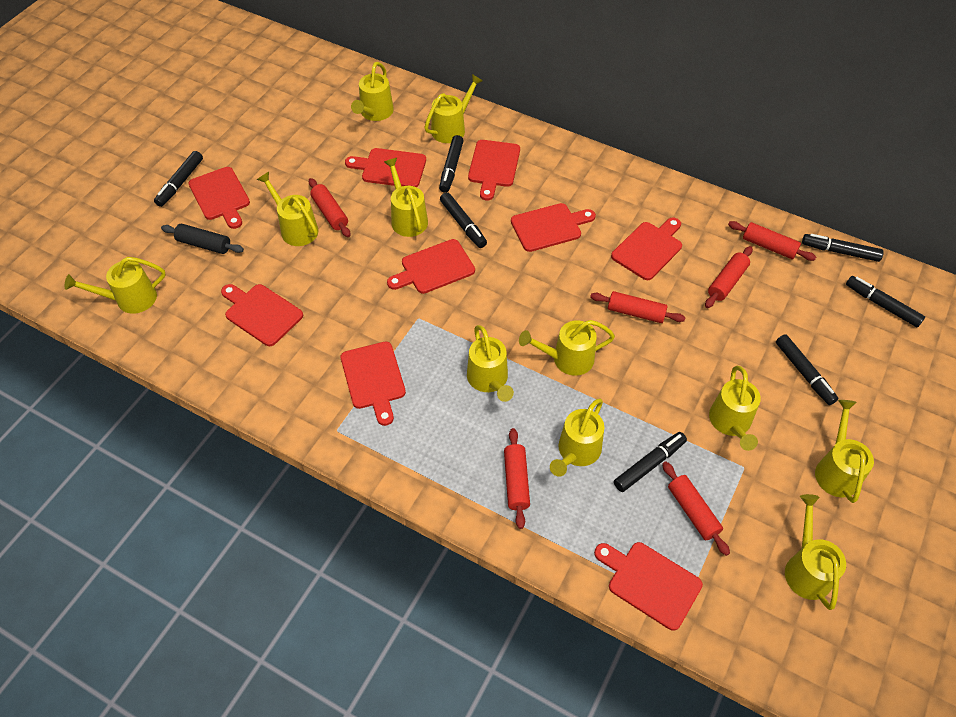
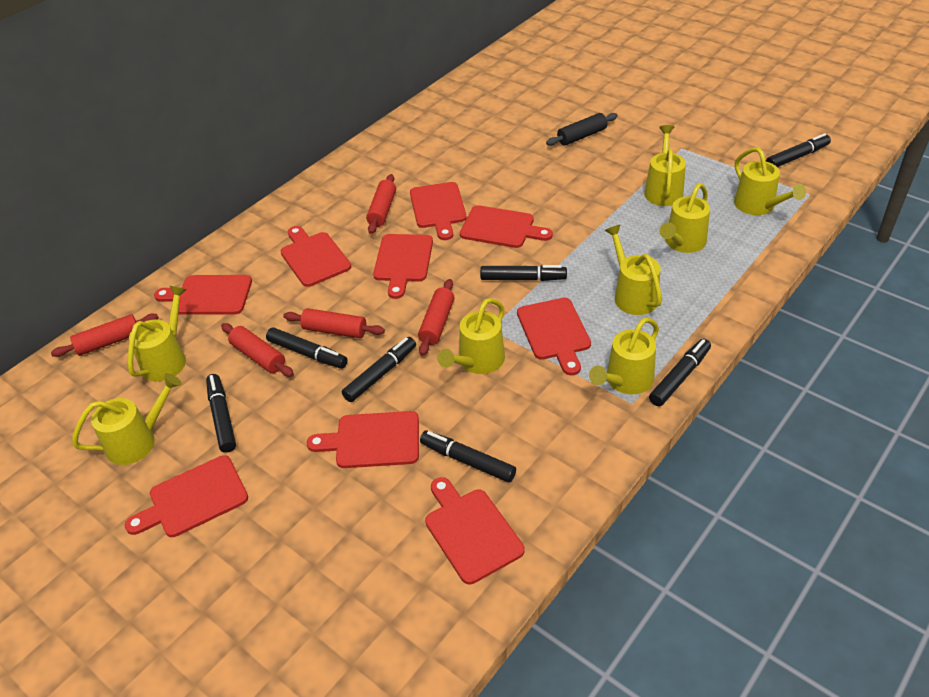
red rolling pin: 6 -> 5
yellow watering can: 11 -> 8

